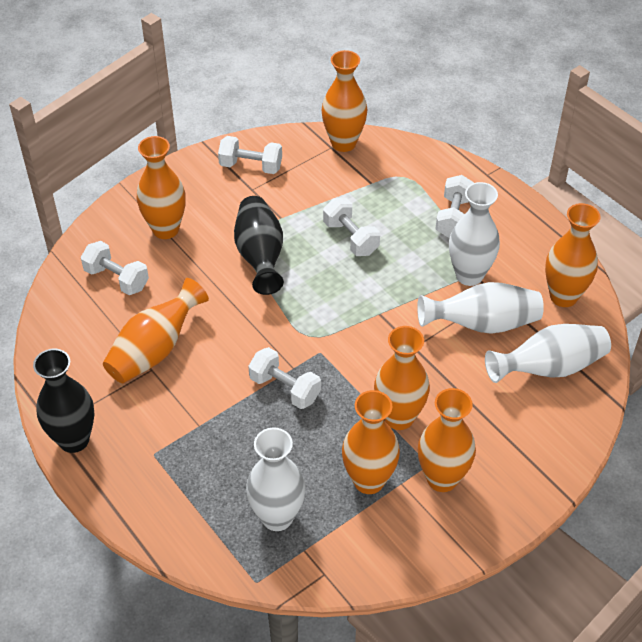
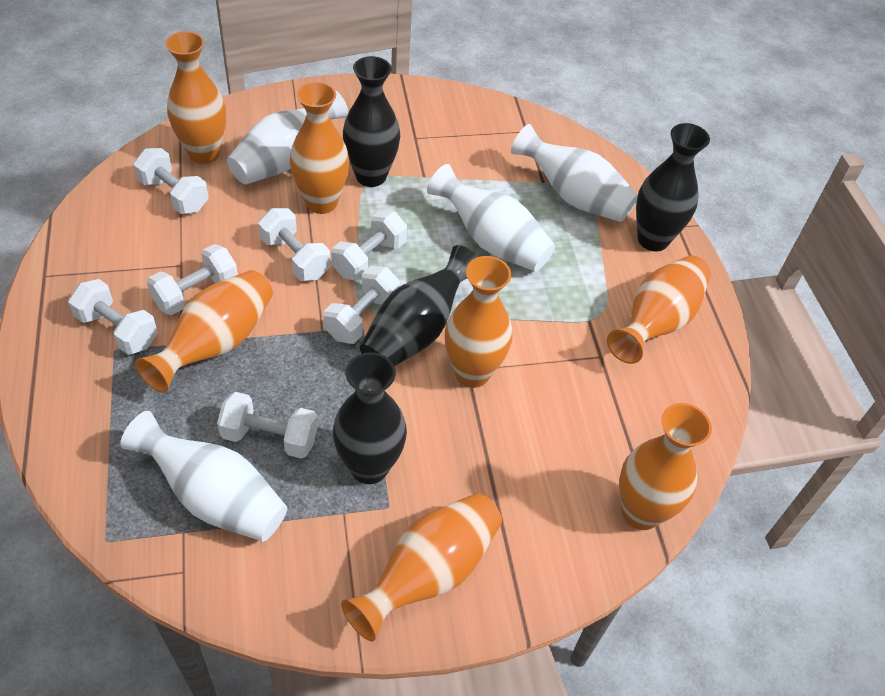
black vase: 2 -> 4
white dumbbell: 5 -> 7

